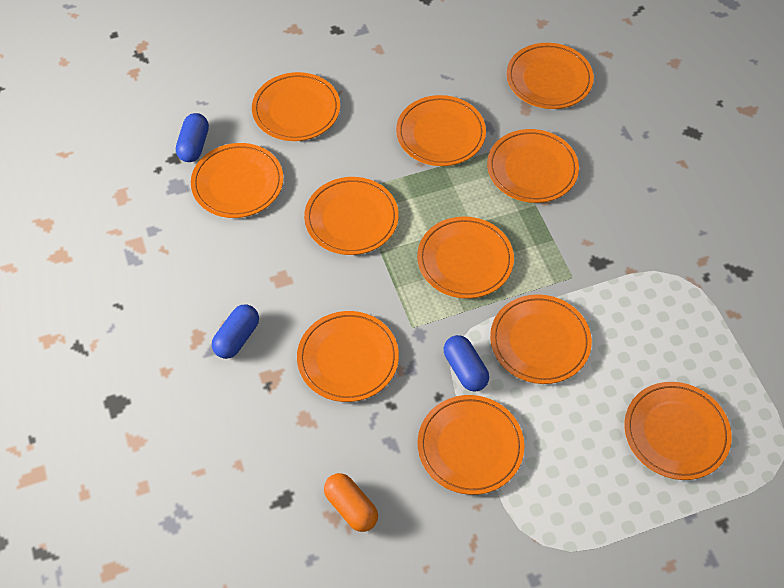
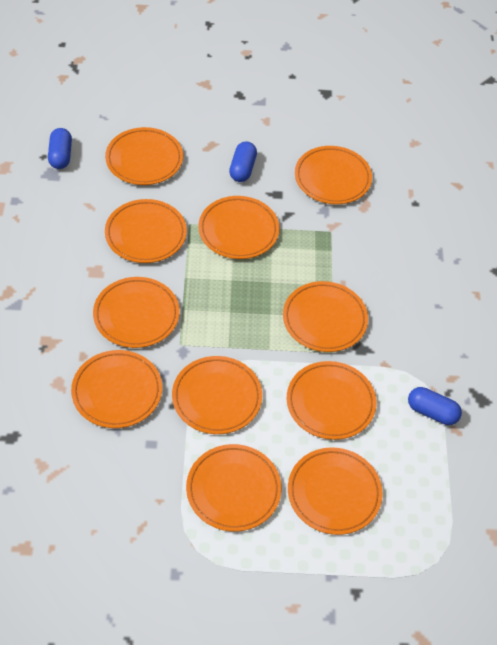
orange capsule: 1 -> 0

